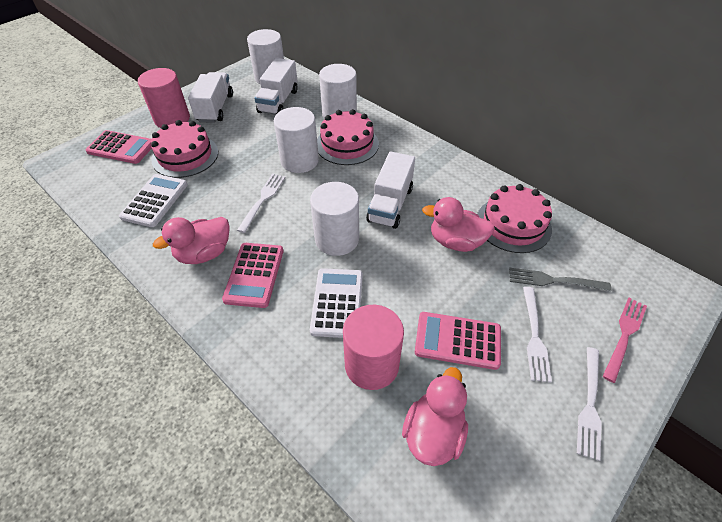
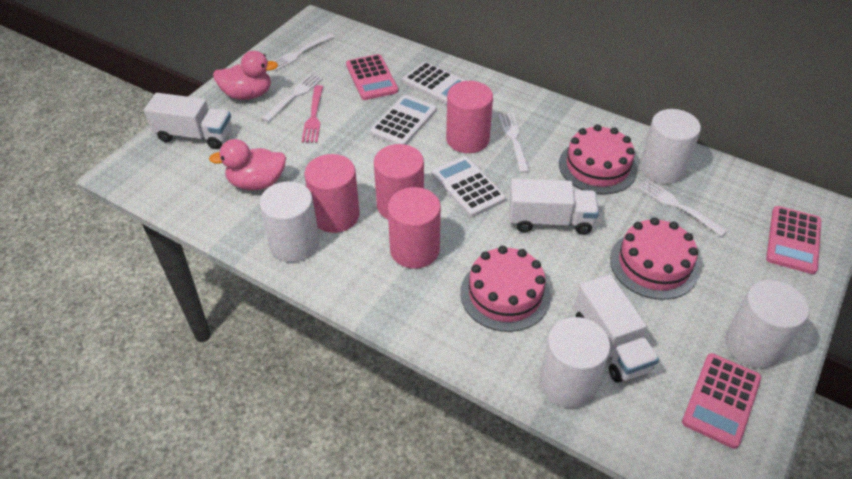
grey fork: 1 -> 0
pink cylinder: 2 -> 4
pink duck: 3 -> 2
white calculator: 2 -> 3
white fork: 3 -> 4

